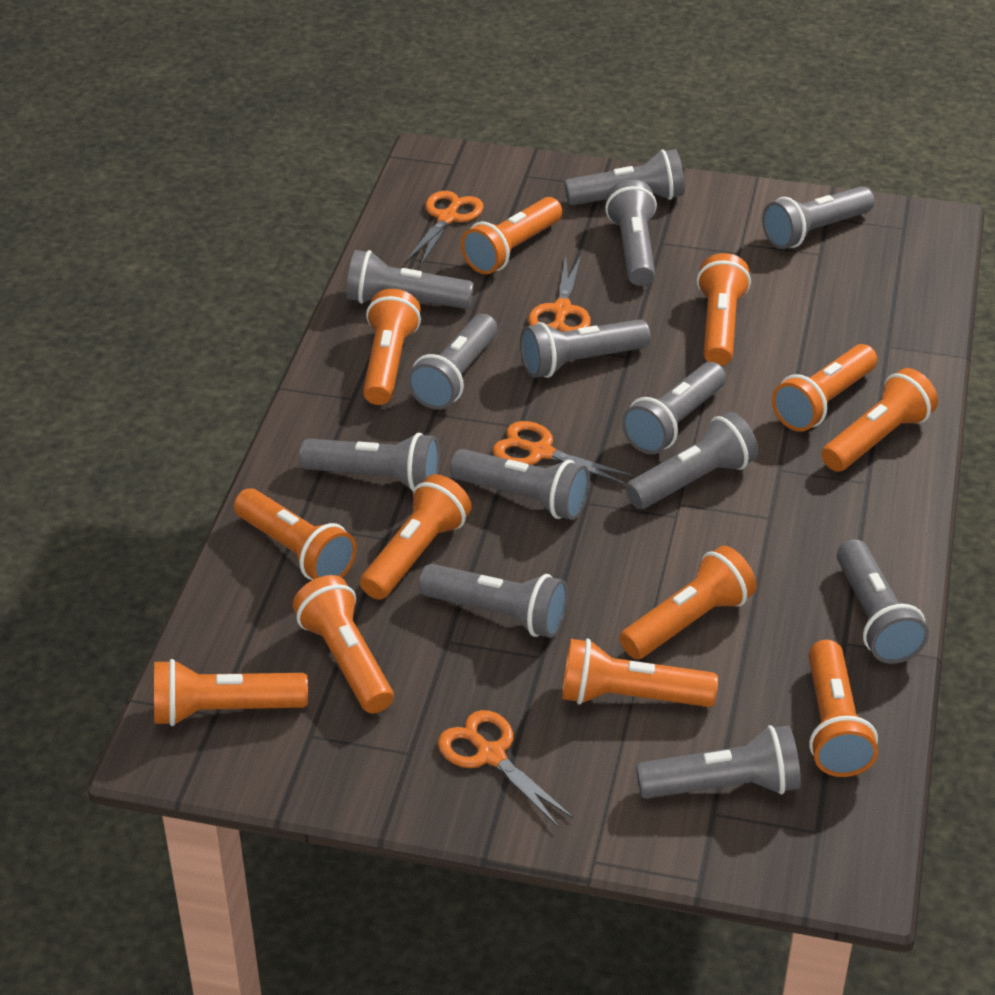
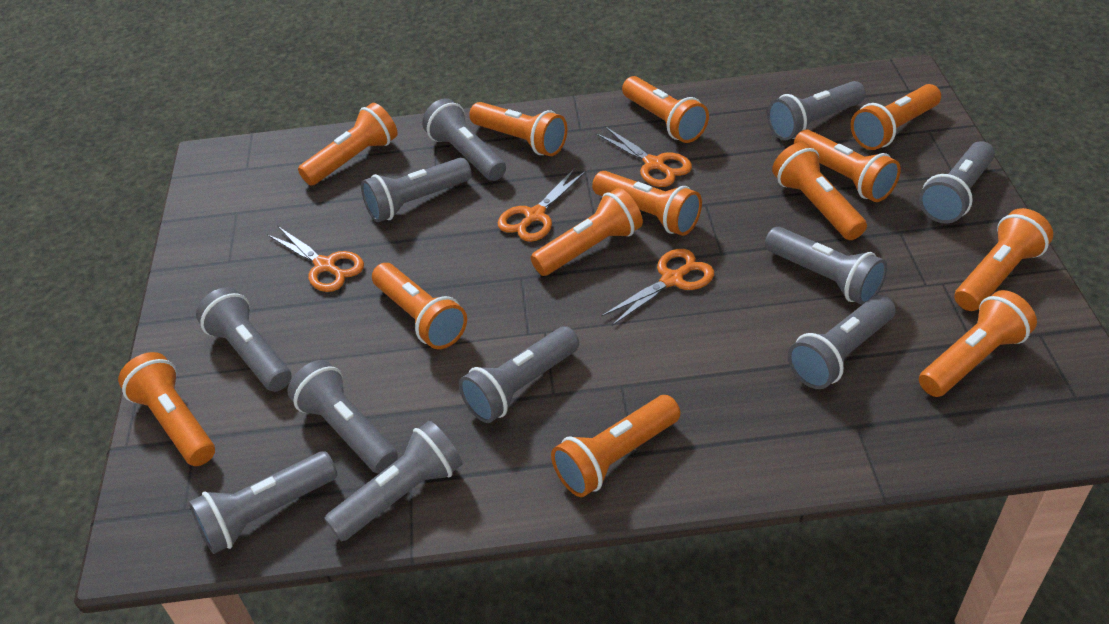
grey flashlight: 13 -> 11
orange flashlight: 12 -> 13

